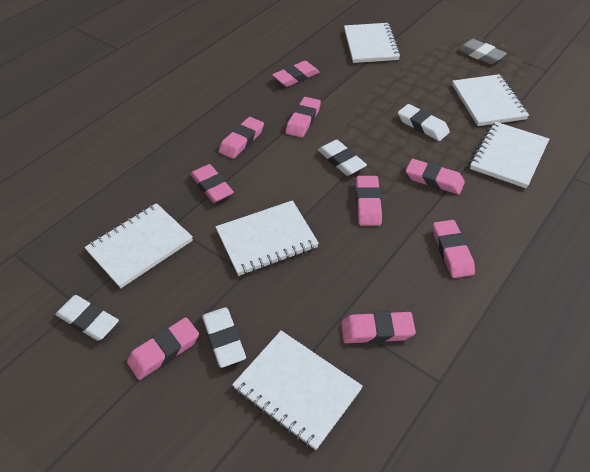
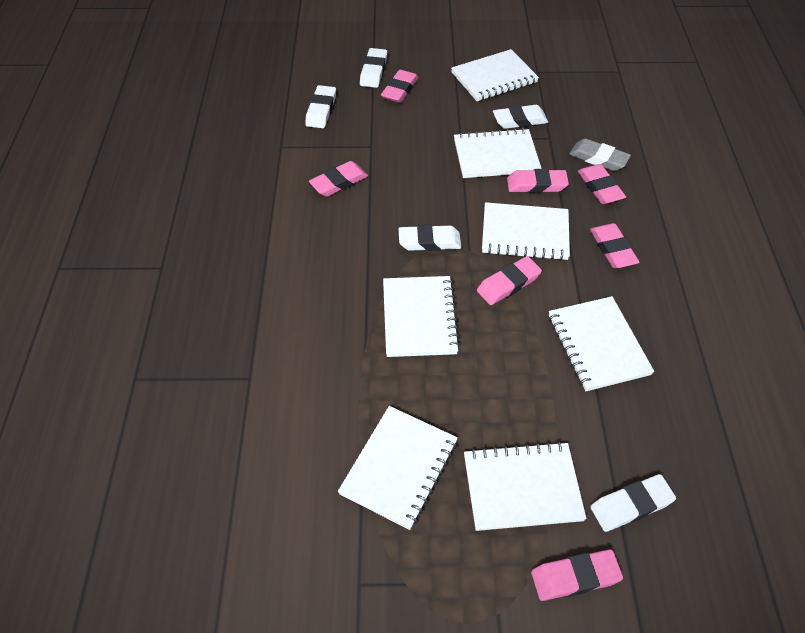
pink eraser: 9 -> 7
white eraser: 4 -> 5
white notebook: 6 -> 7

